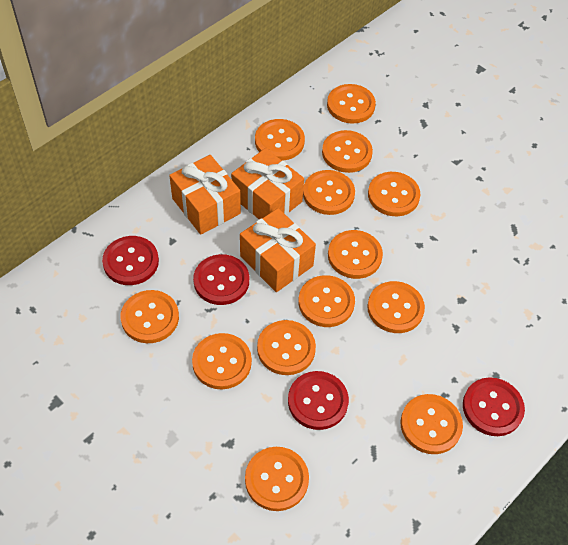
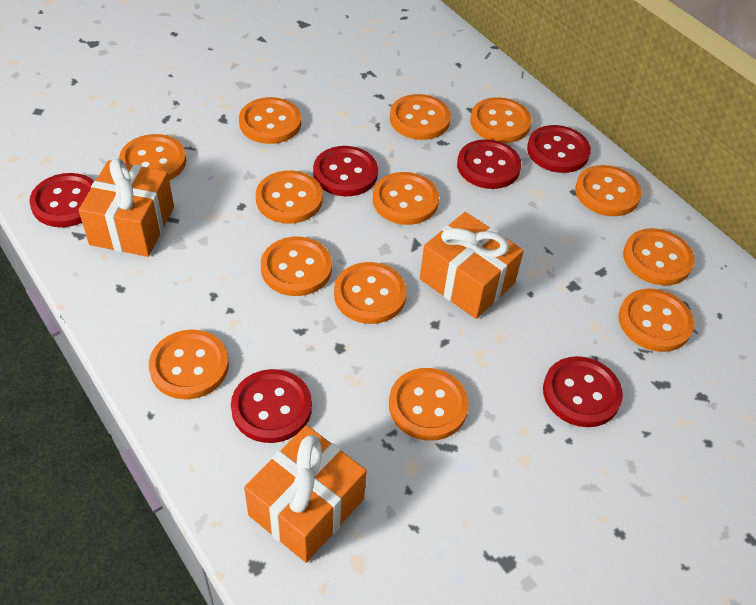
red button: 4 -> 6

